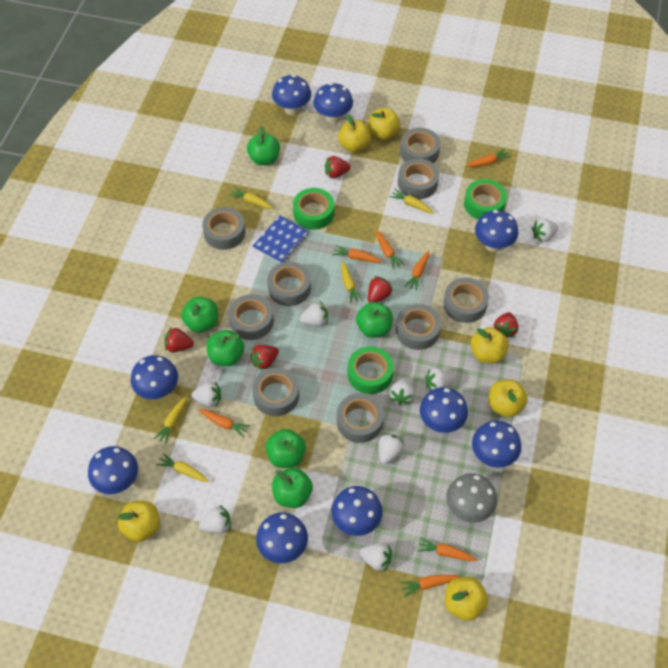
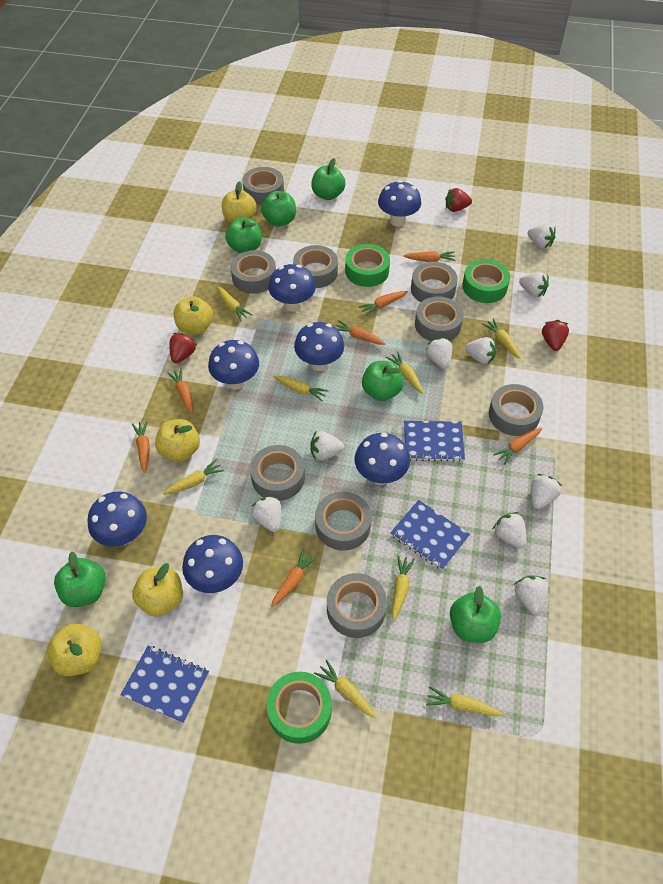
blue mushroom: 9 -> 7
blue notebook: 1 -> 3
grey mushroom: 1 -> 0
red strawberry: 5 -> 3
white strawberry: 8 -> 9
yellow apple: 6 -> 5
yellow carrot: 5 -> 8

